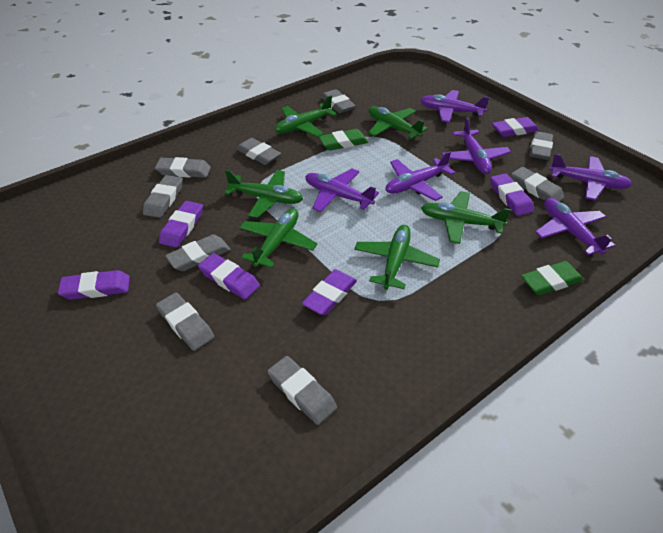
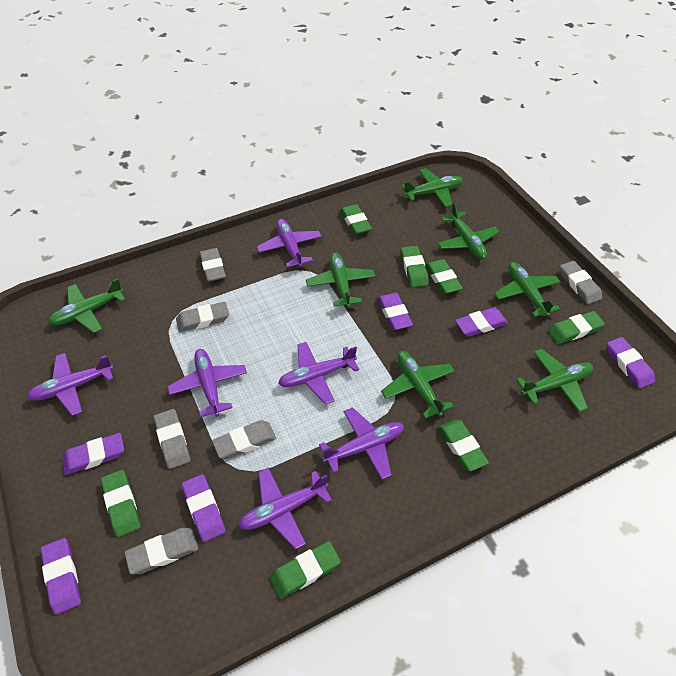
green eraser: 2 -> 7
green plane: 6 -> 7
grey eraser: 9 -> 6

